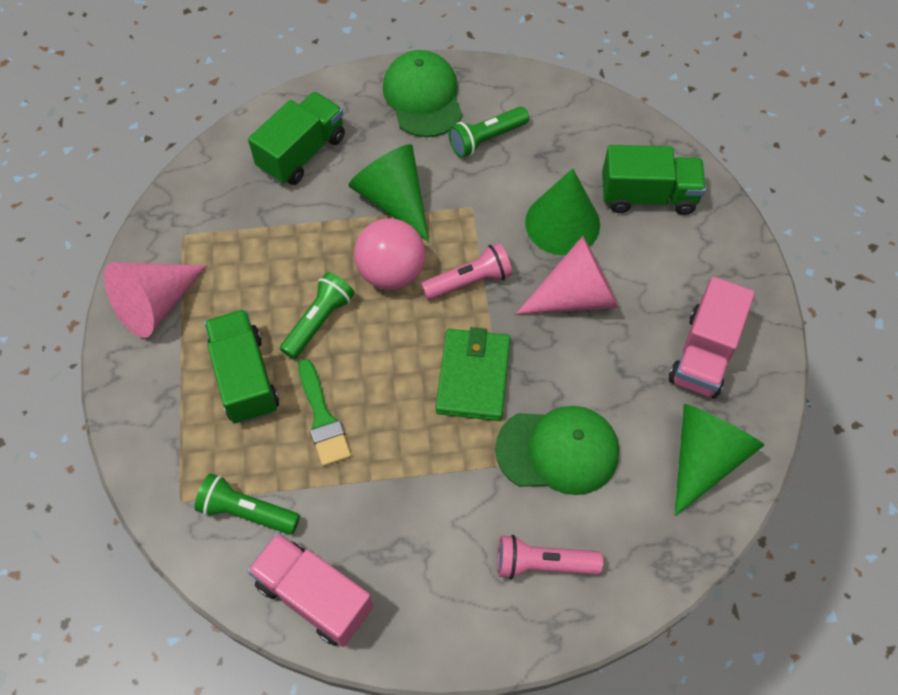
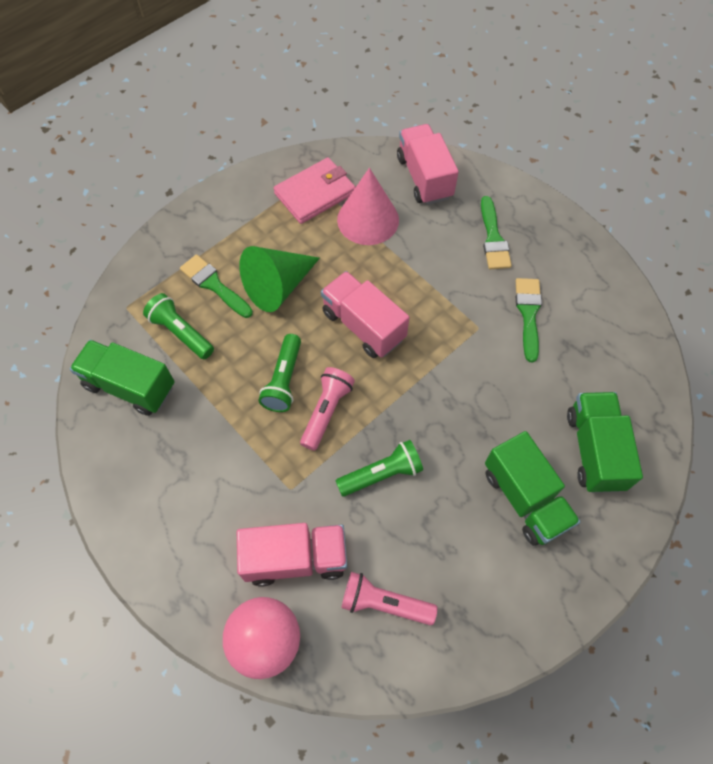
green brush: 1 -> 3
green cap: 2 -> 0
green cone: 3 -> 1
green wallet: 1 -> 0
pink cone: 2 -> 1
pink truck: 2 -> 3
pink wallet: 0 -> 1

